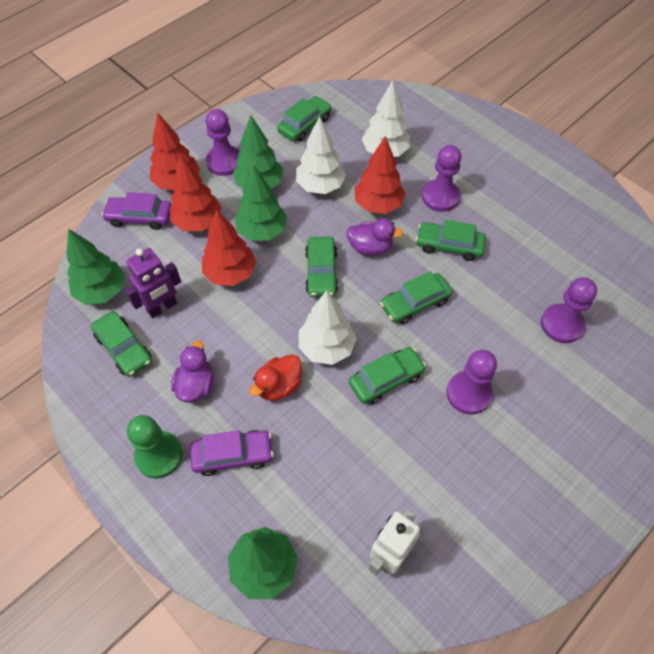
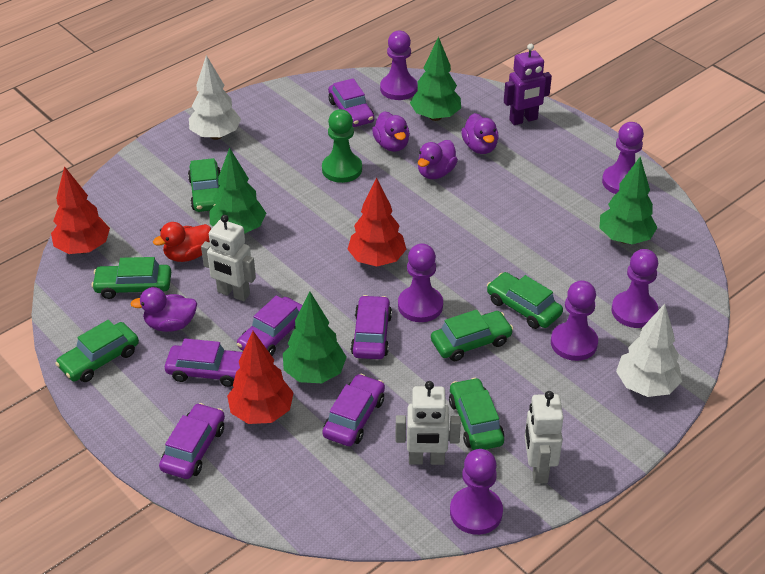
purple car: 2 -> 6
purple duck: 2 -> 4
purple pawn: 4 -> 6
red tree: 4 -> 3
white robot: 1 -> 3
white tree: 3 -> 2

